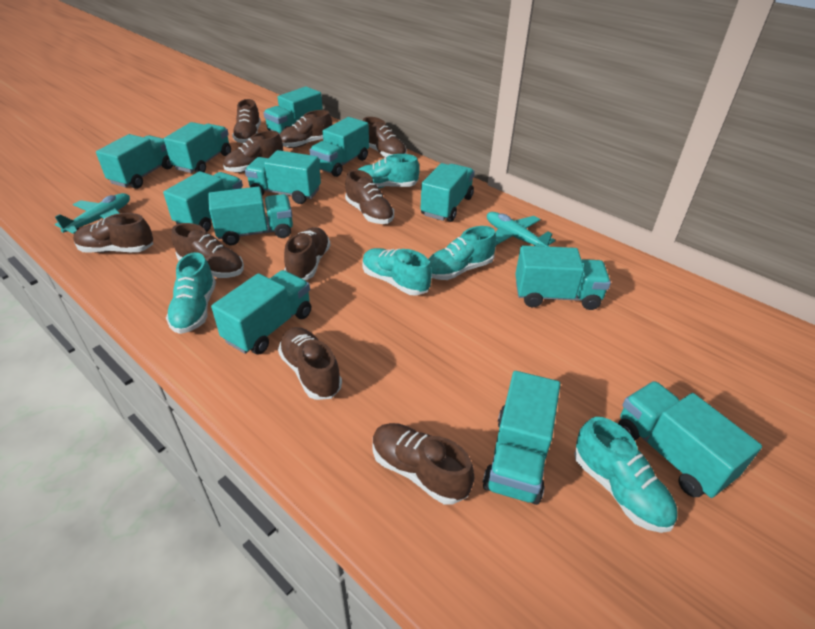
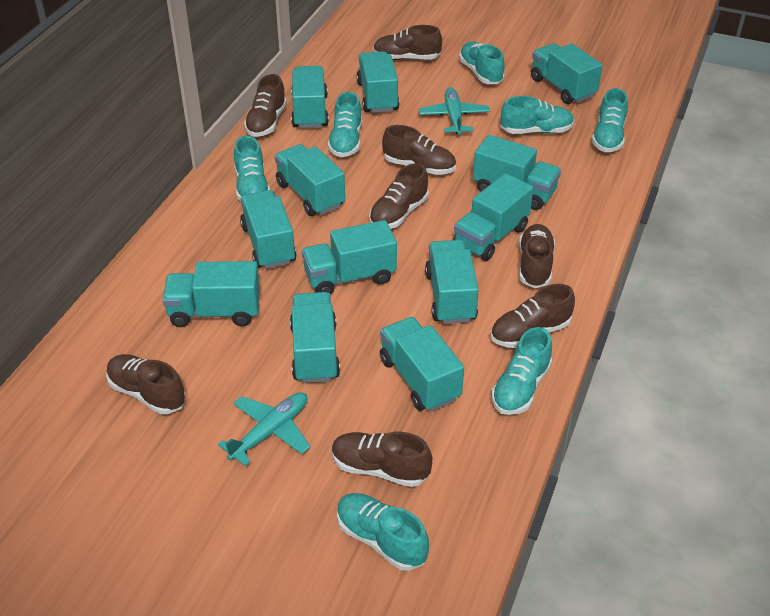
brown shoe: 10 -> 8
turquoise shoe: 5 -> 7

